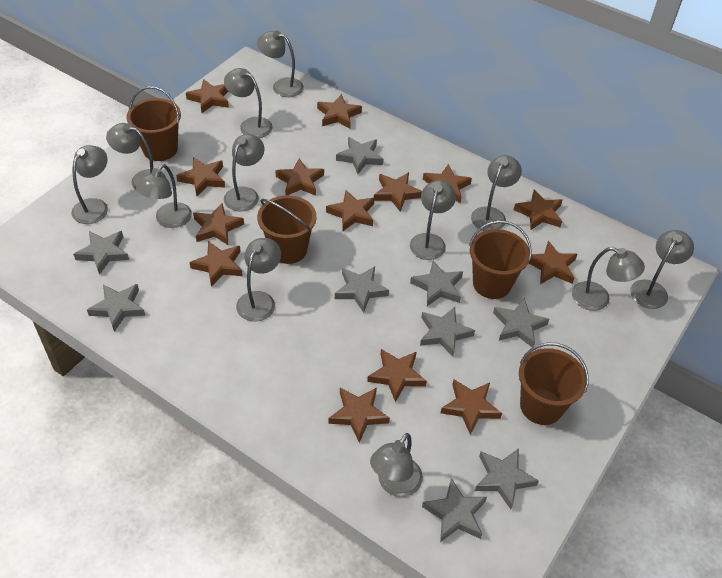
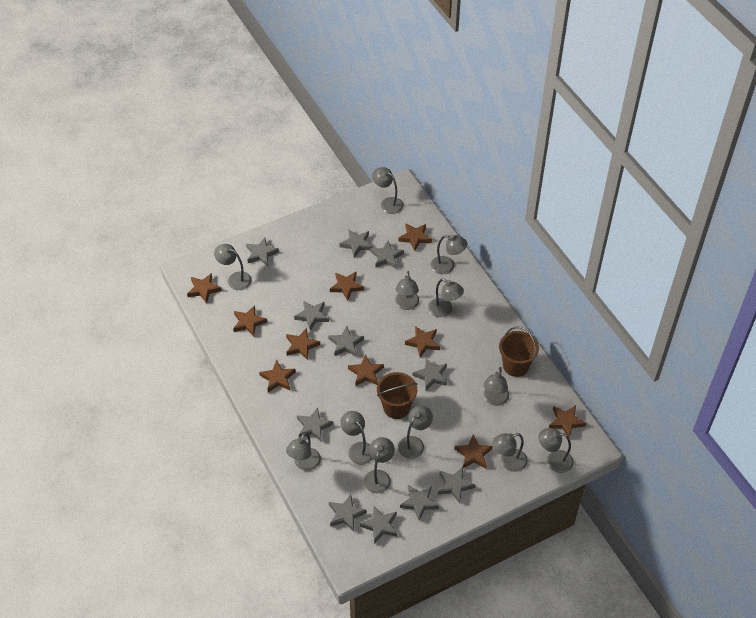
brown bucket: 4 -> 2
brown star: 14 -> 10
grey star: 9 -> 11

